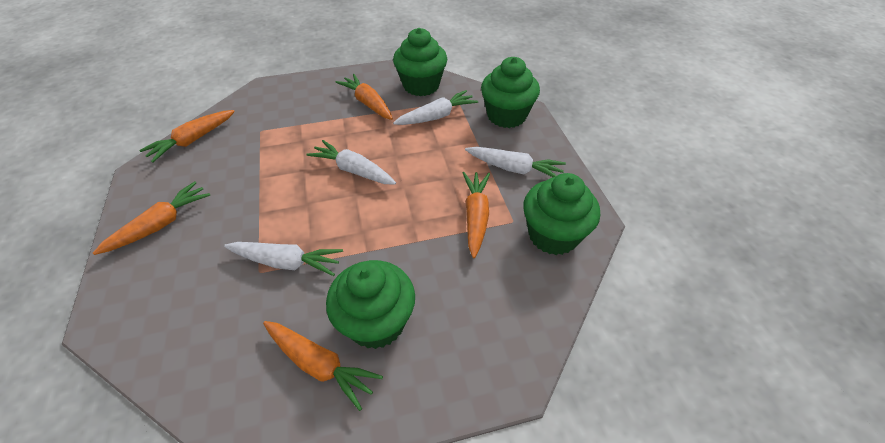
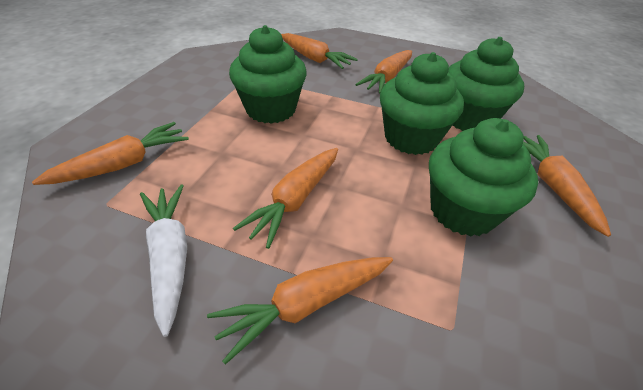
orange carrot: 5 -> 6
white carrot: 4 -> 1

